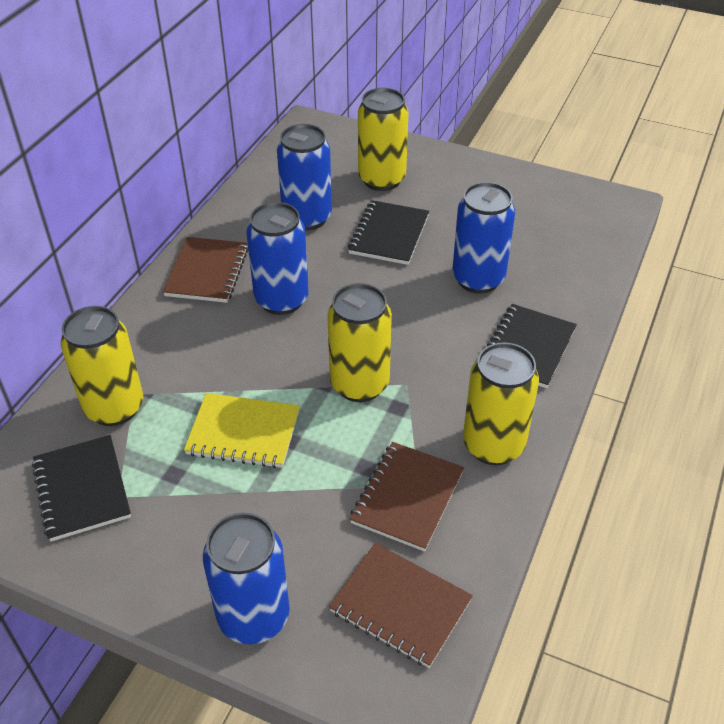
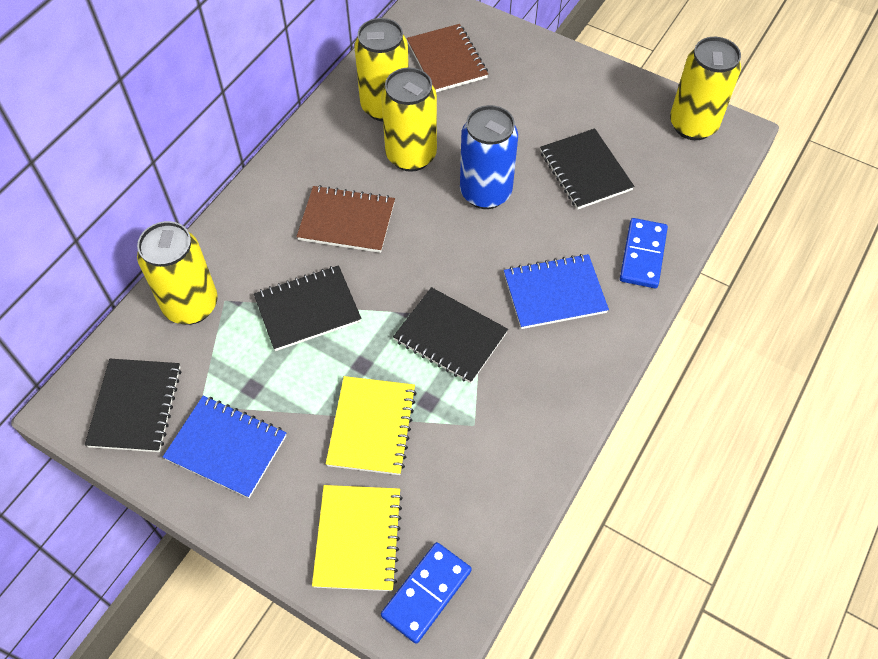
black notebook: 3 -> 4
blue can: 4 -> 1
blue domino: 0 -> 2
blue notebook: 0 -> 2
brown notebook: 3 -> 2
yellow notebook: 1 -> 2

